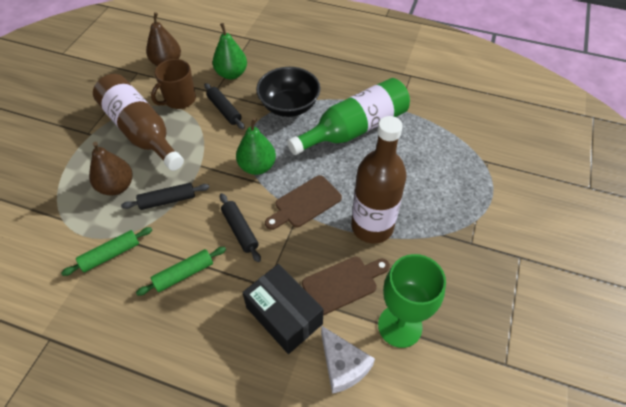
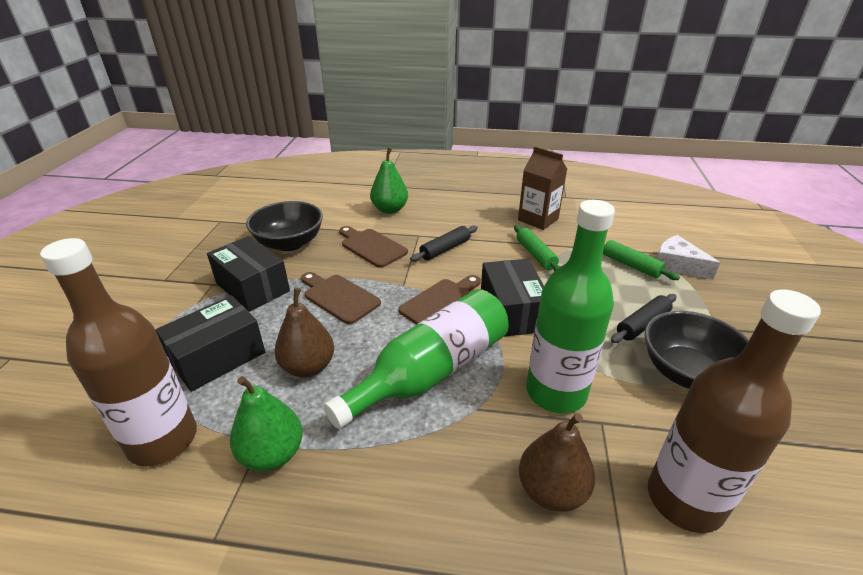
black bowl: 1 -> 2
black box: 1 -> 3
black rolling pin: 3 -> 2
brown carton: 0 -> 1
brown cutting board: 2 -> 3
brown mug: 1 -> 0
green bottle: 1 -> 2
green goblet: 1 -> 0

